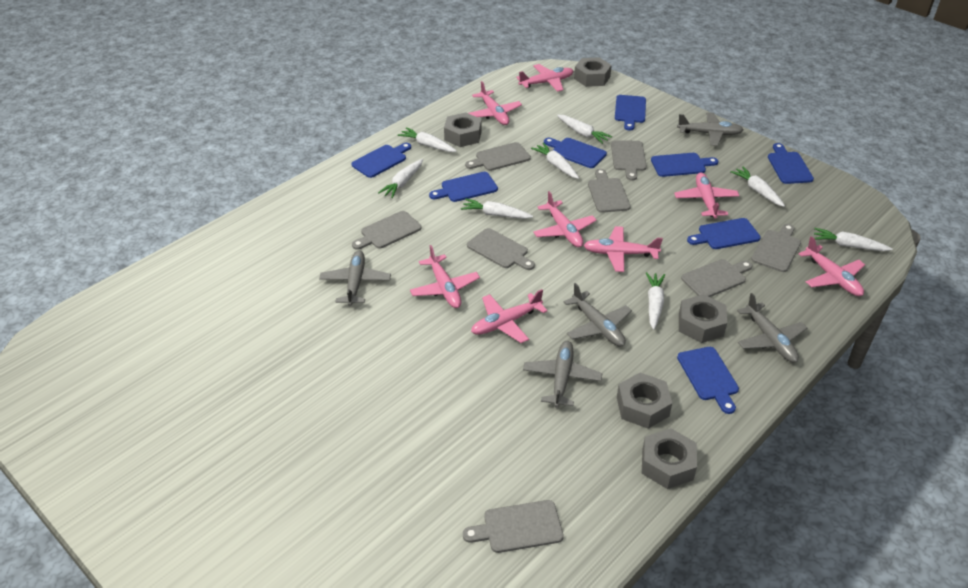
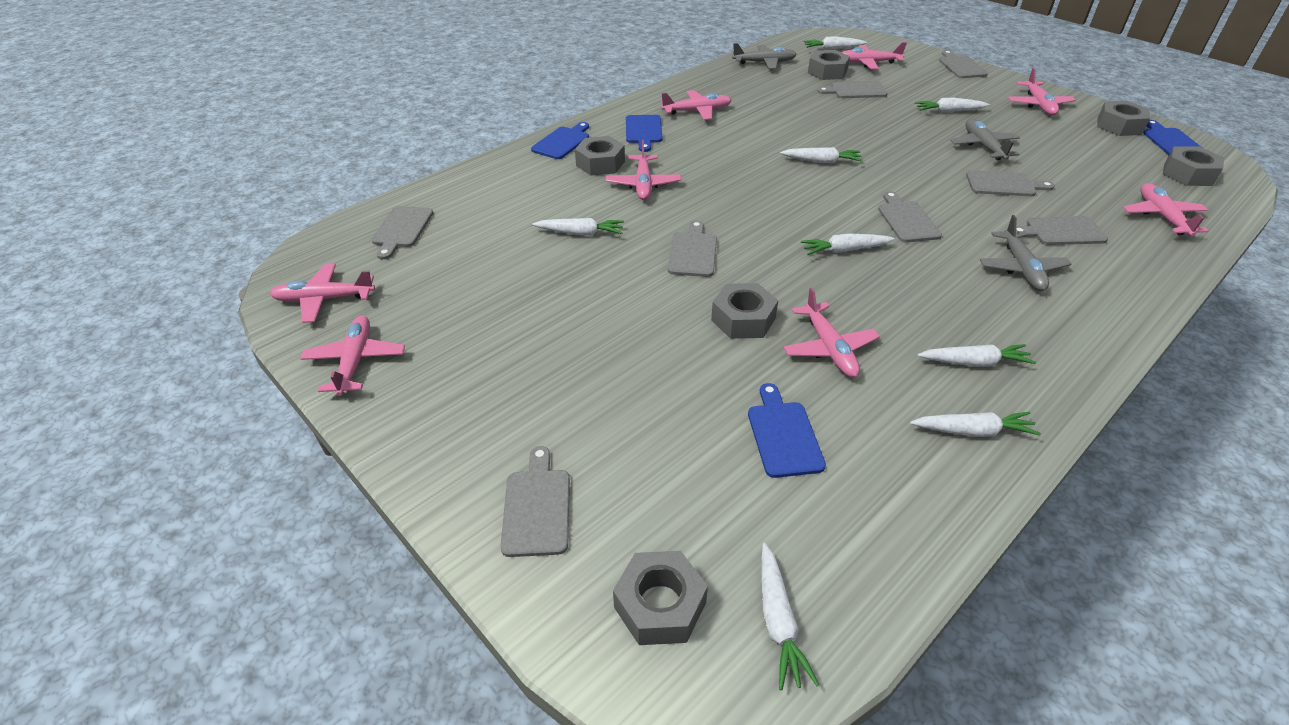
blue cutting board: 8 -> 4
grey nut: 5 -> 6
grey plane: 5 -> 3

